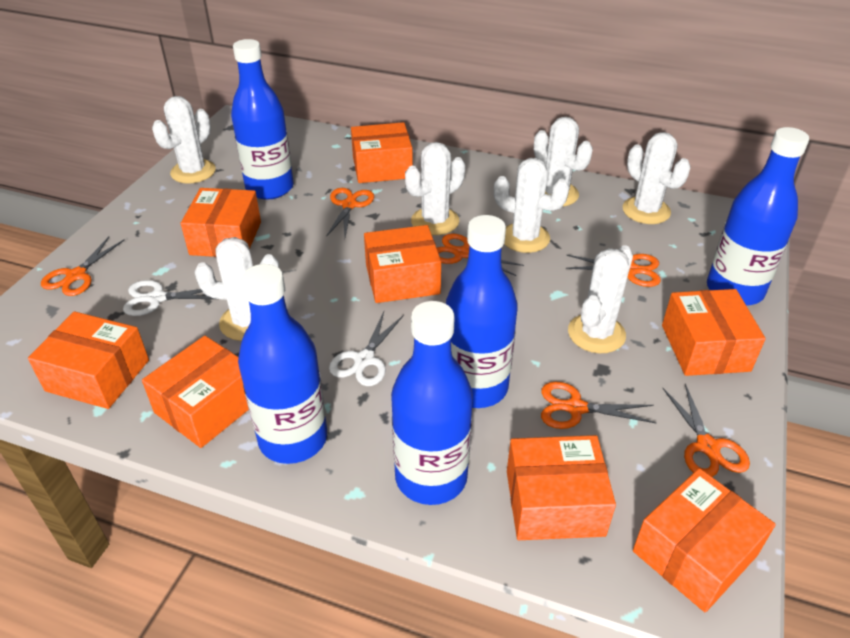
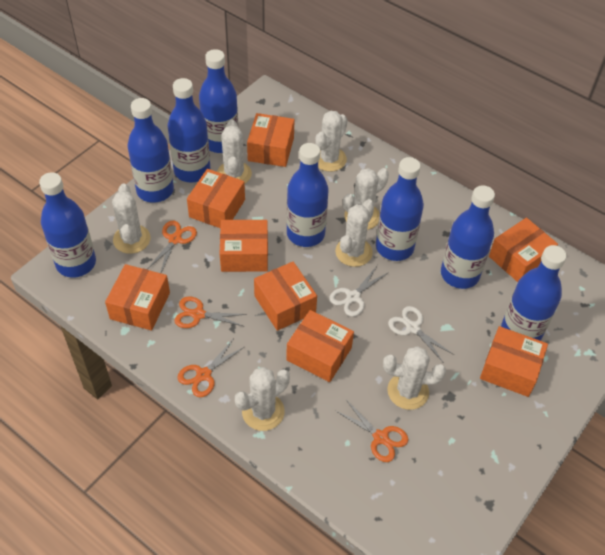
blue bottle: 5 -> 8
orange scissors: 6 -> 4

